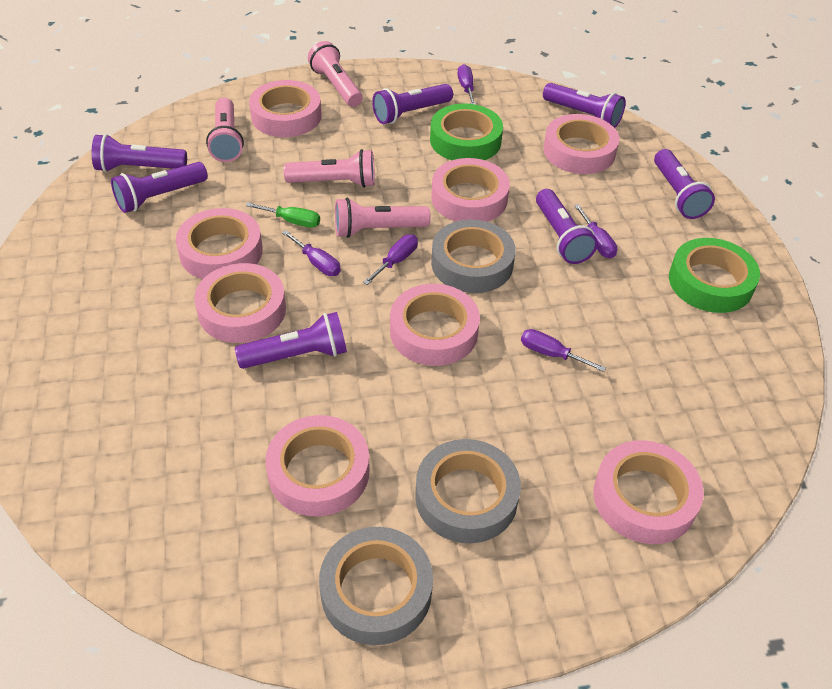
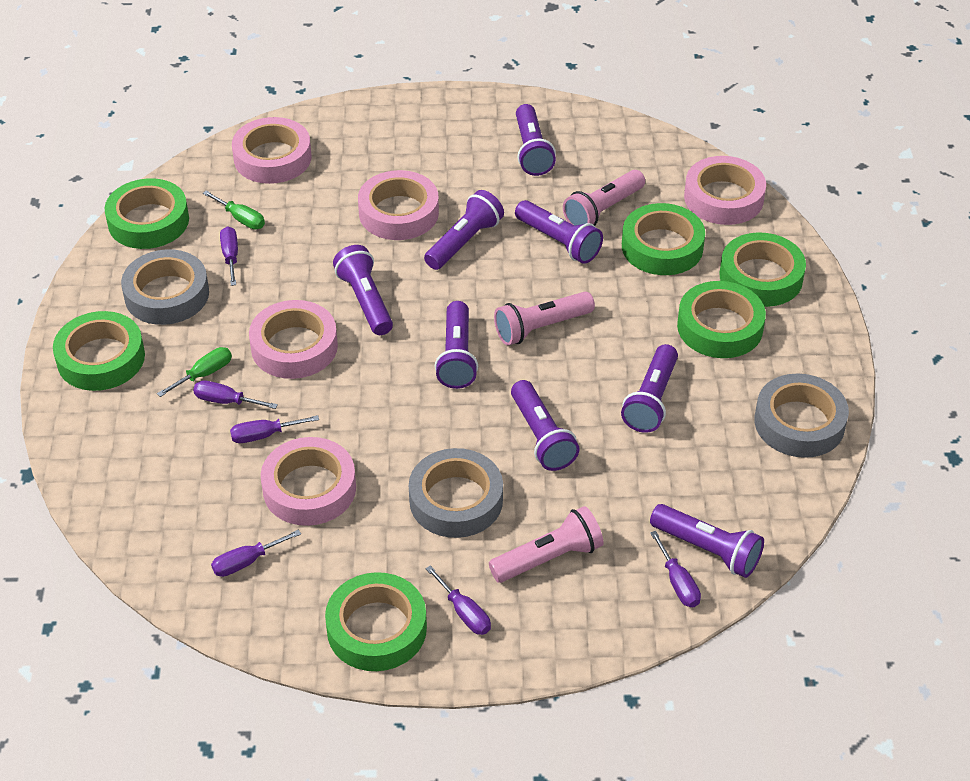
green screwdriver: 1 -> 2
green tape: 2 -> 6
pink flashlight: 4 -> 3
pink tape: 8 -> 5
purple flashlight: 7 -> 8
purple screwdriver: 5 -> 6

